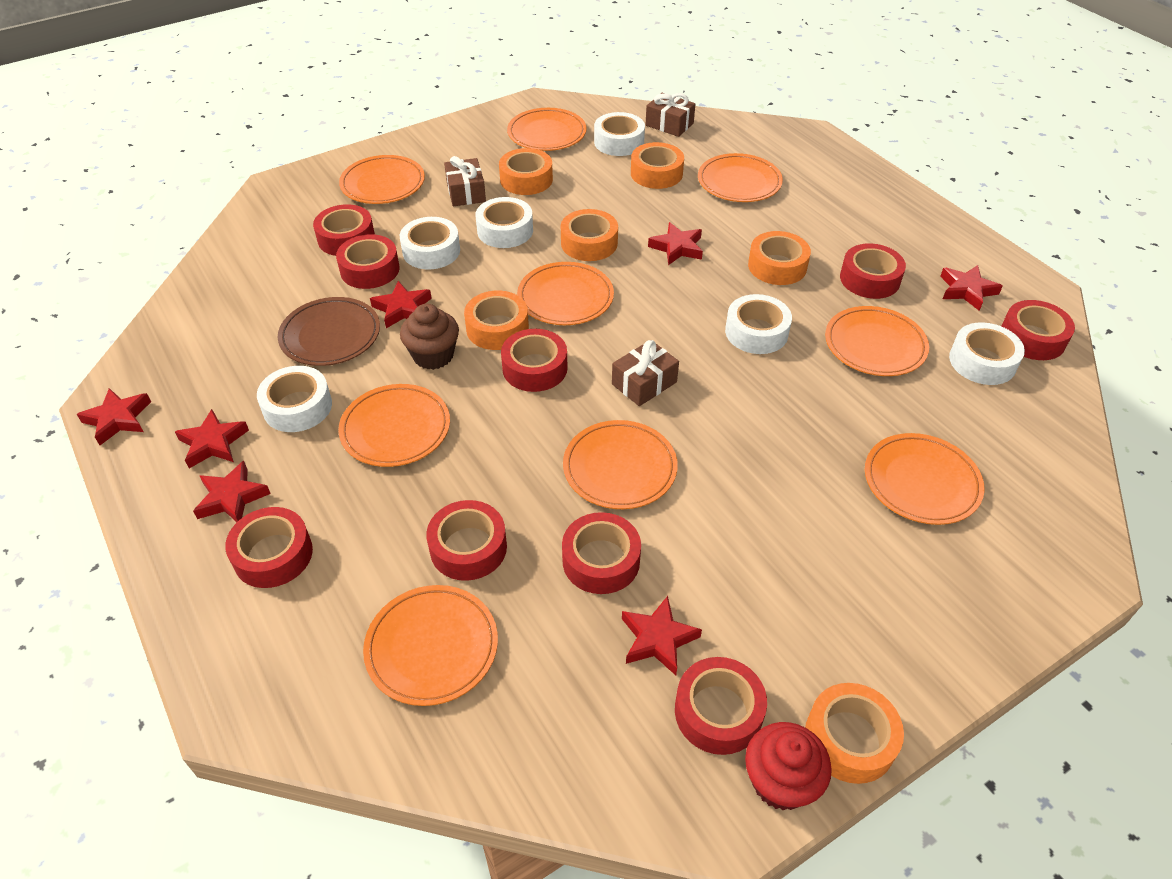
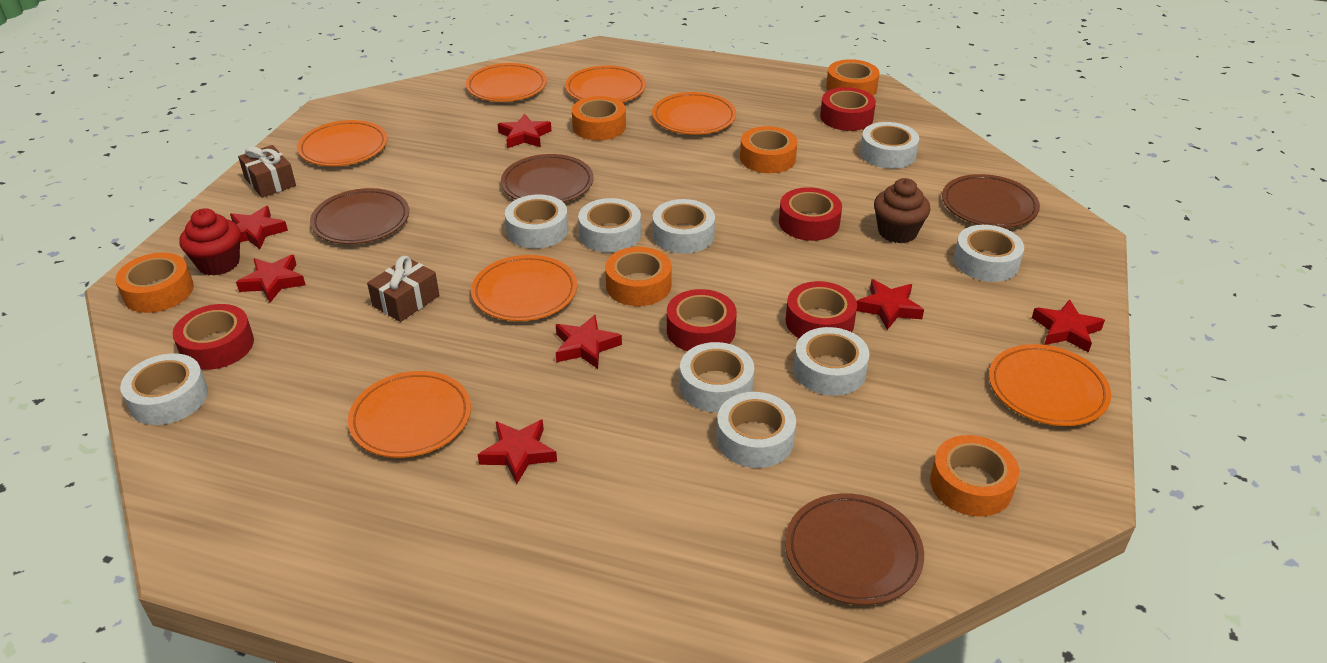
brown gift: 3 -> 2
brown plate: 1 -> 4
orange plate: 9 -> 7
red tape: 9 -> 5
white tape: 6 -> 9

